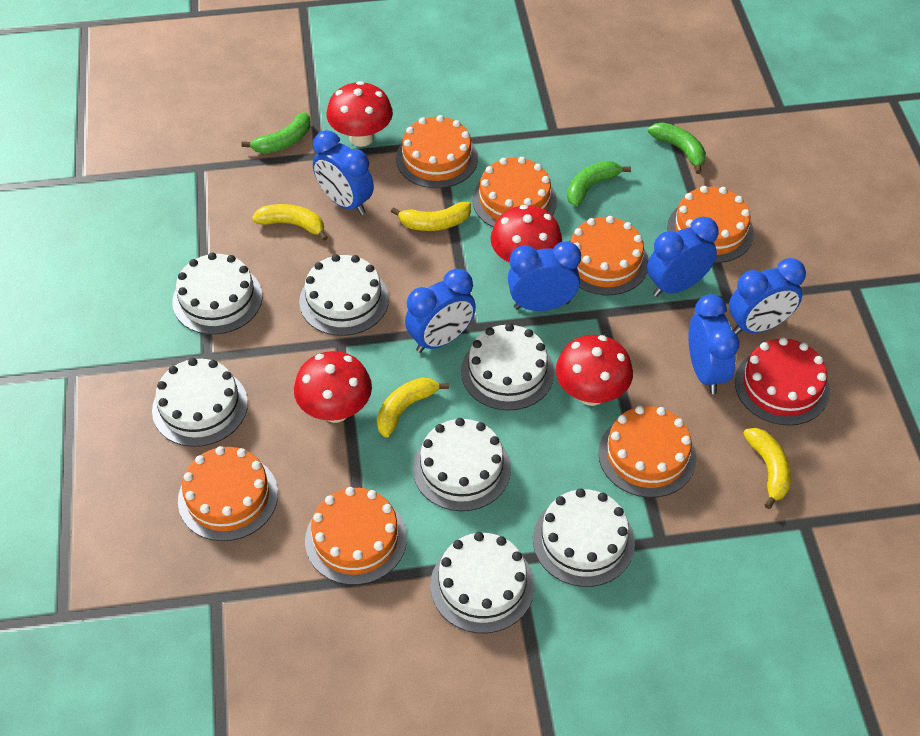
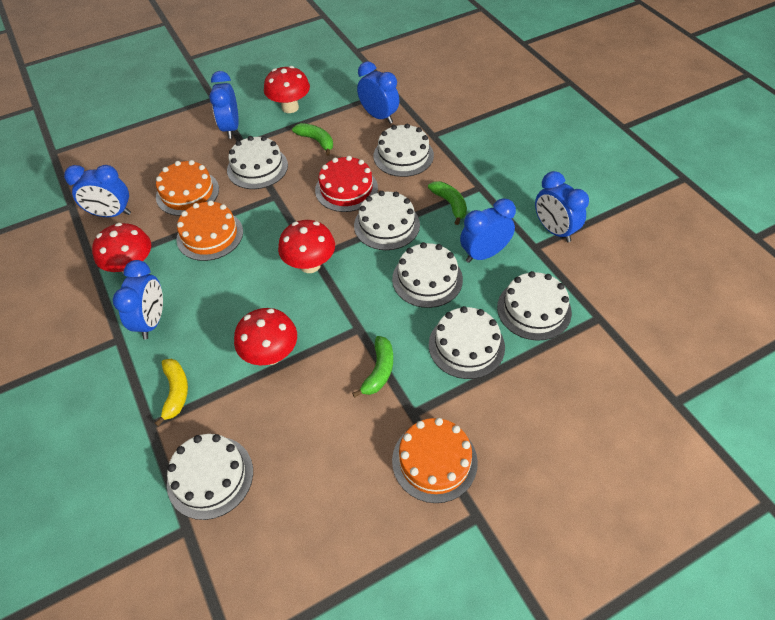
orange cake: 7 -> 3
yellow banana: 4 -> 1

